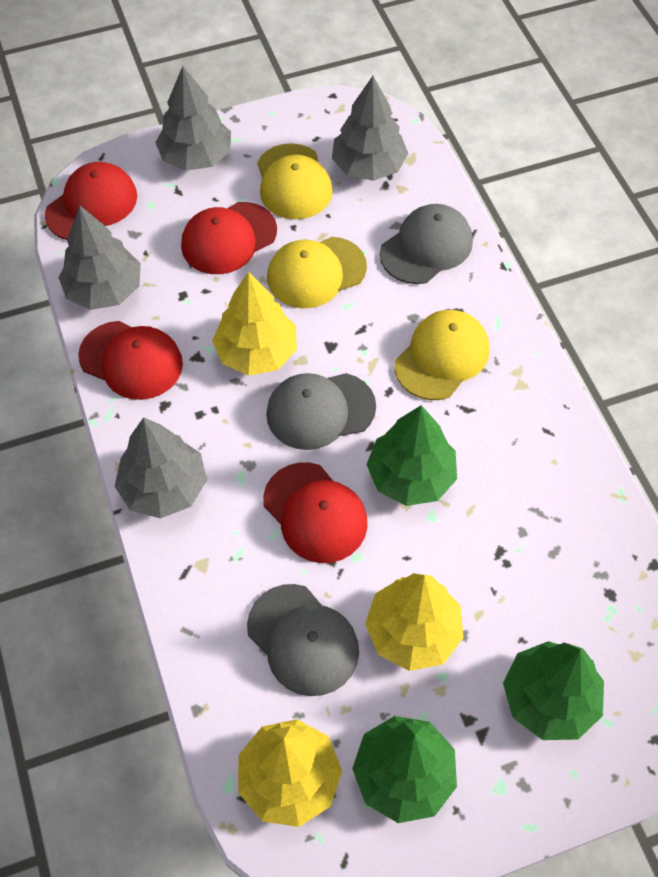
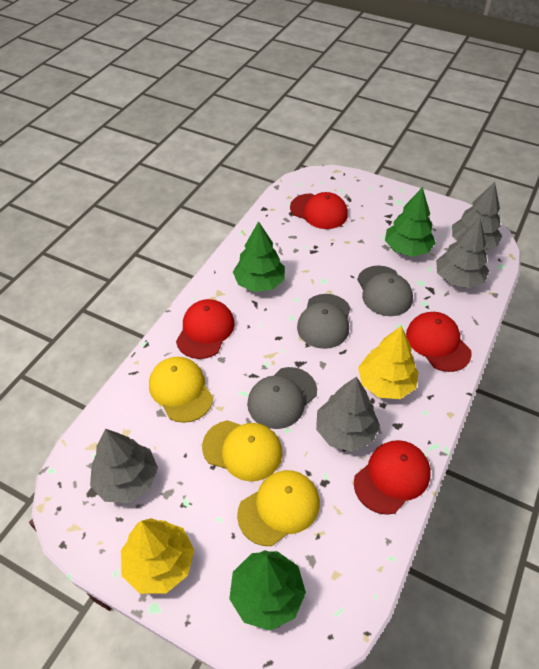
yellow tree: 3 -> 2

